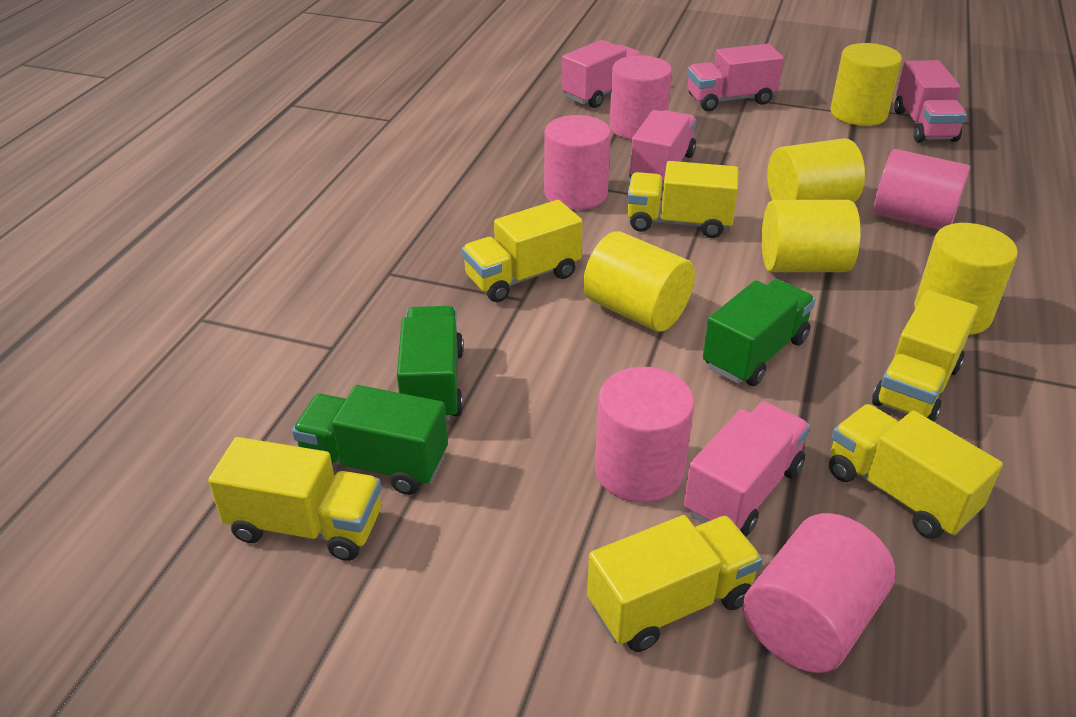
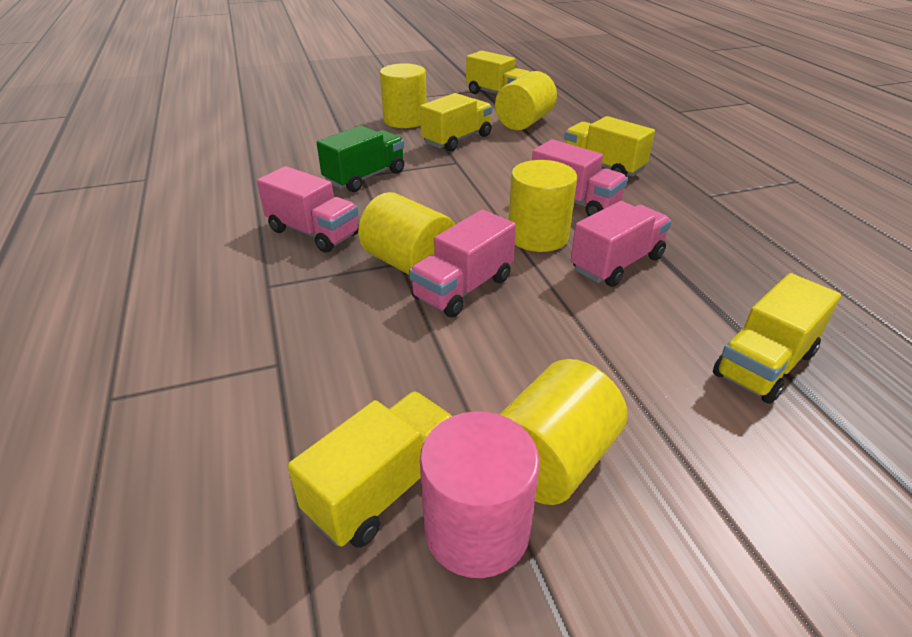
green truck: 3 -> 1
pink cylinder: 5 -> 1
pink truck: 5 -> 4
yellow truck: 6 -> 5

